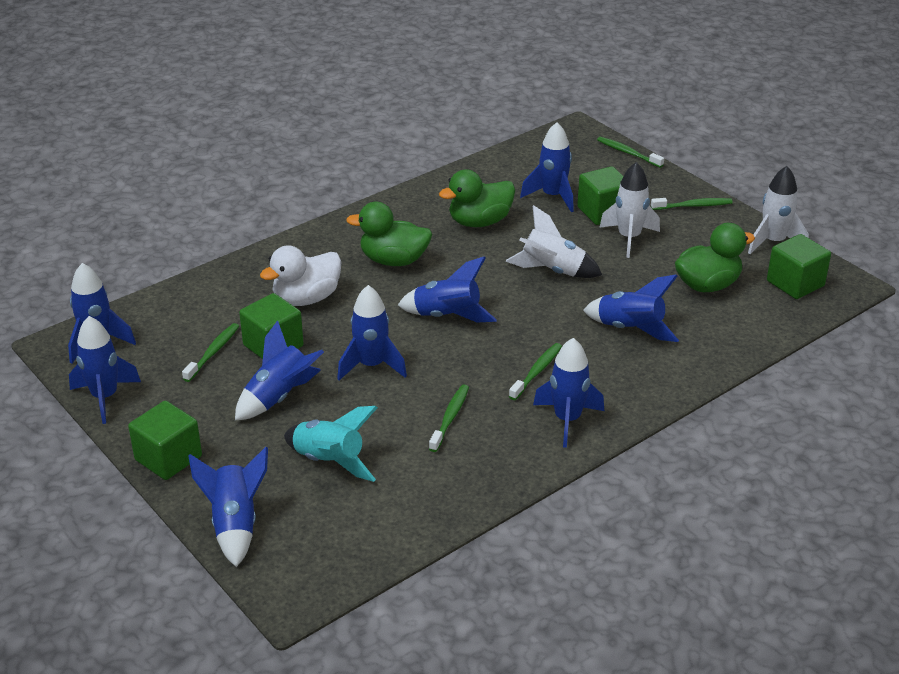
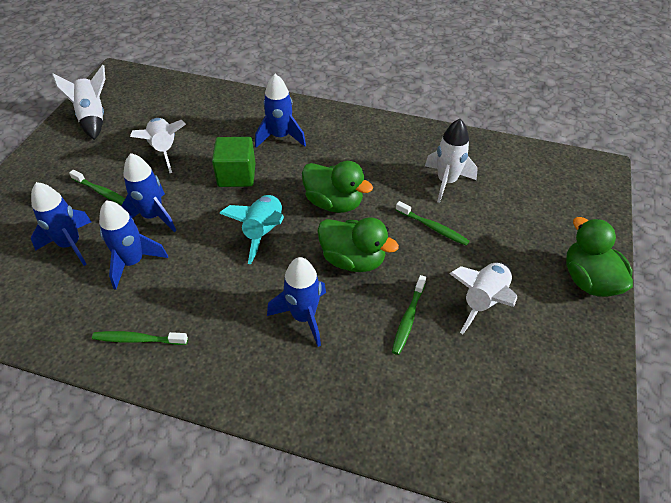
blue rocket: 9 -> 5
green cube: 4 -> 1
green toothbrush: 5 -> 4
white duck: 1 -> 0
white rocket: 3 -> 4

